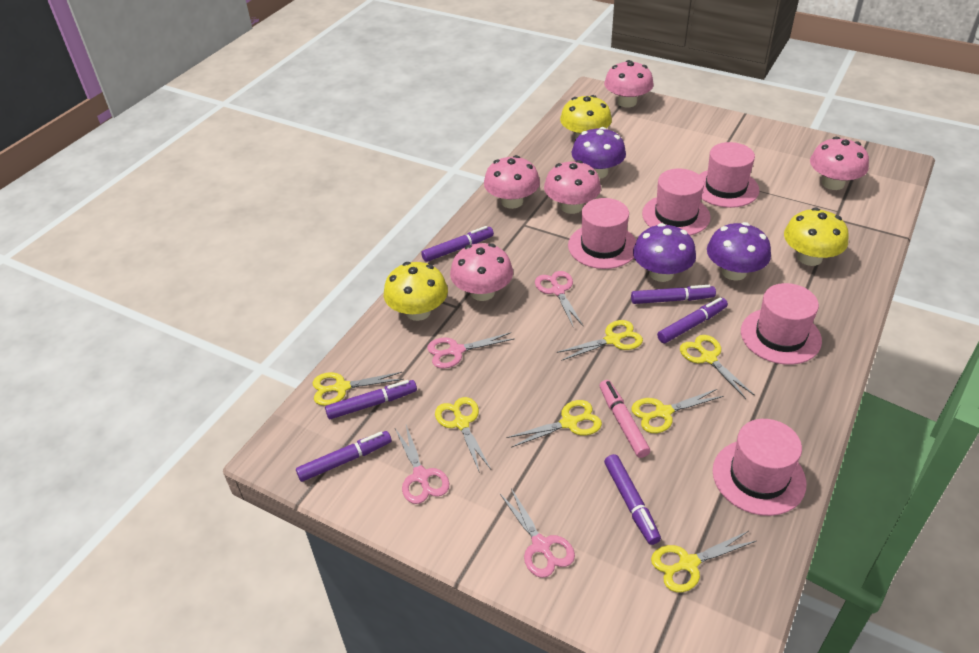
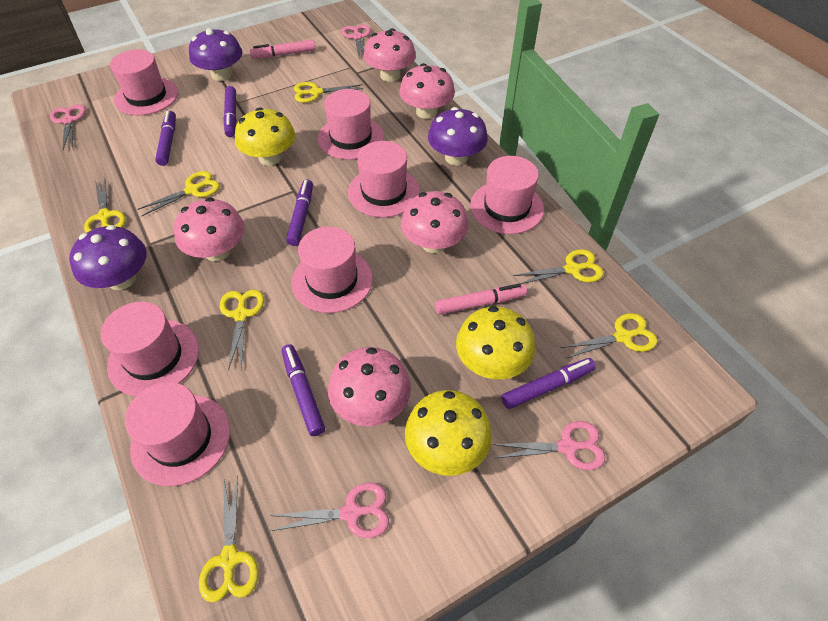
pink hat: 5 -> 7
pink marker: 1 -> 2
purple marker: 6 -> 5

